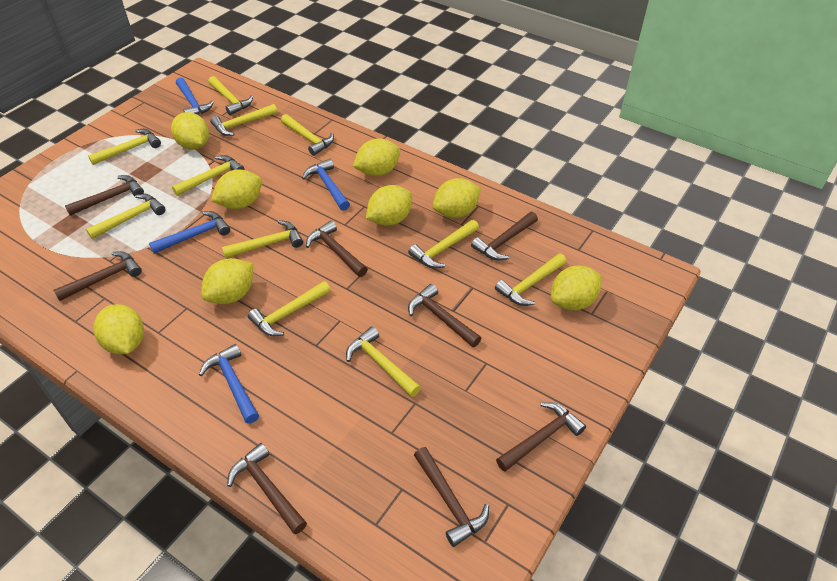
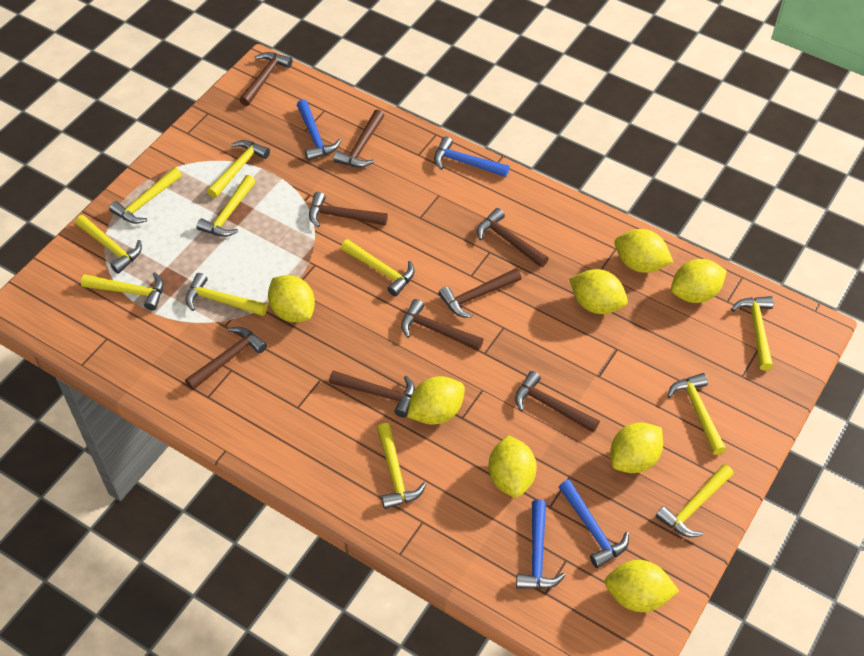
brown hammer: 8 -> 9

